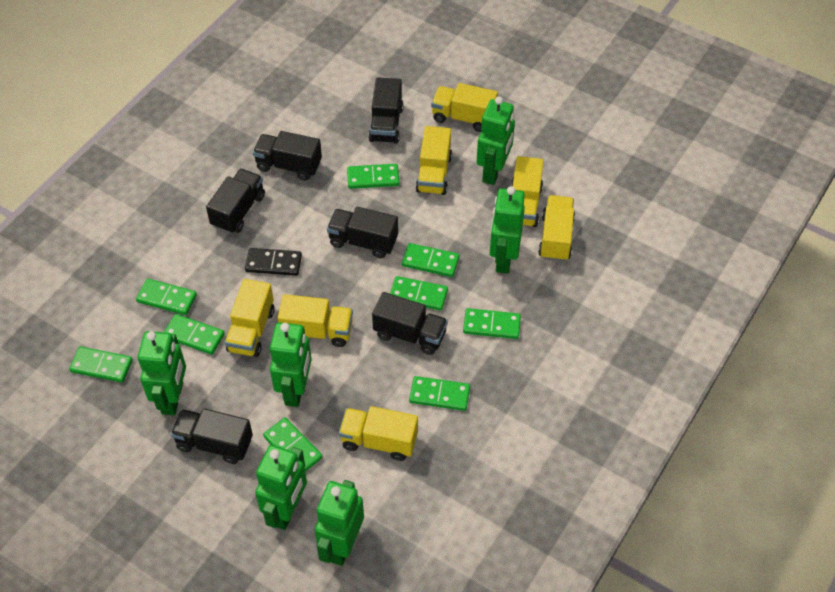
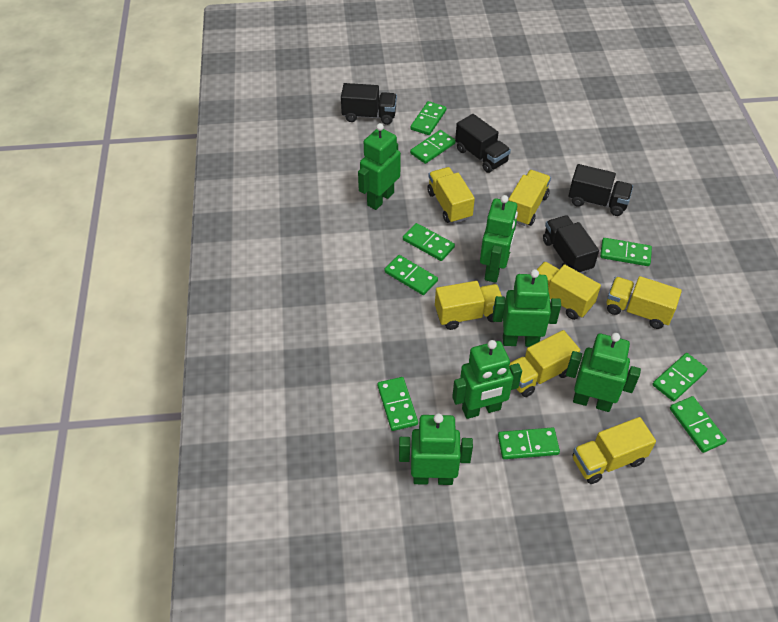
black domino: 1 -> 0
black truck: 6 -> 4

